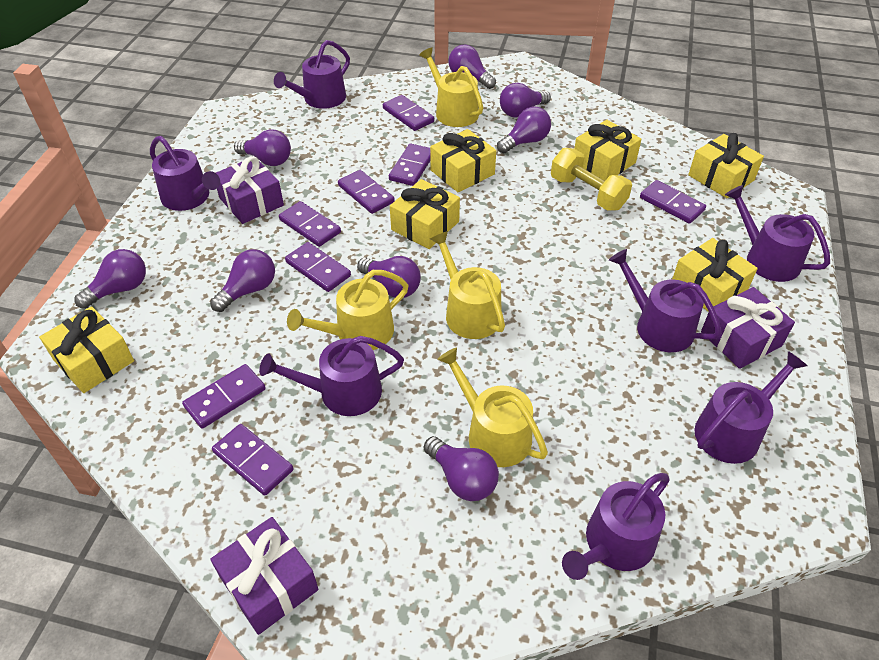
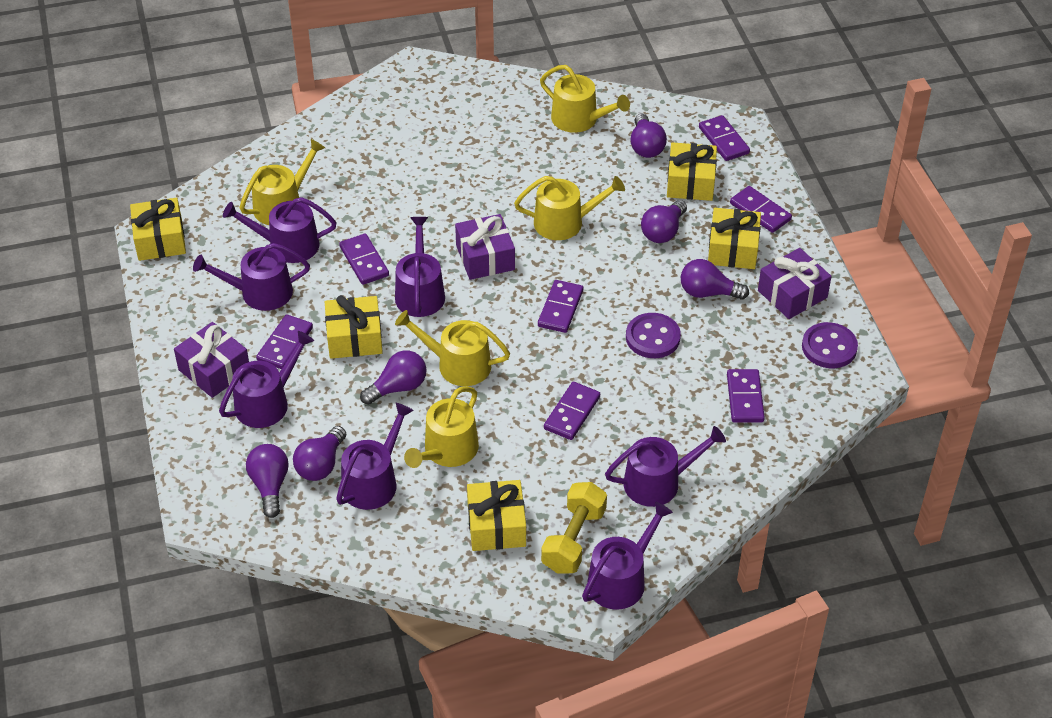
purple button: 0 -> 2
purple domino: 8 -> 7
purple light bulb: 8 -> 6
yellow gift: 6 -> 5
yellow watering can: 4 -> 5

